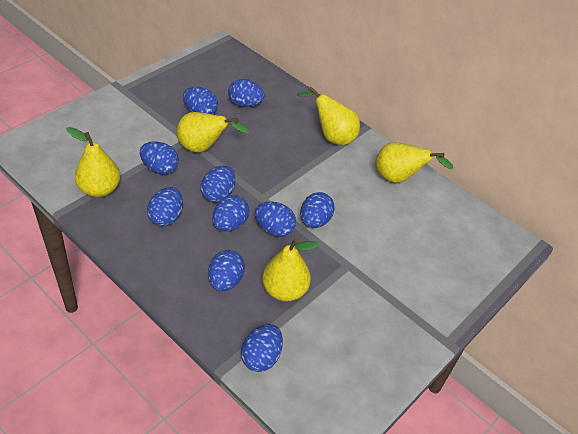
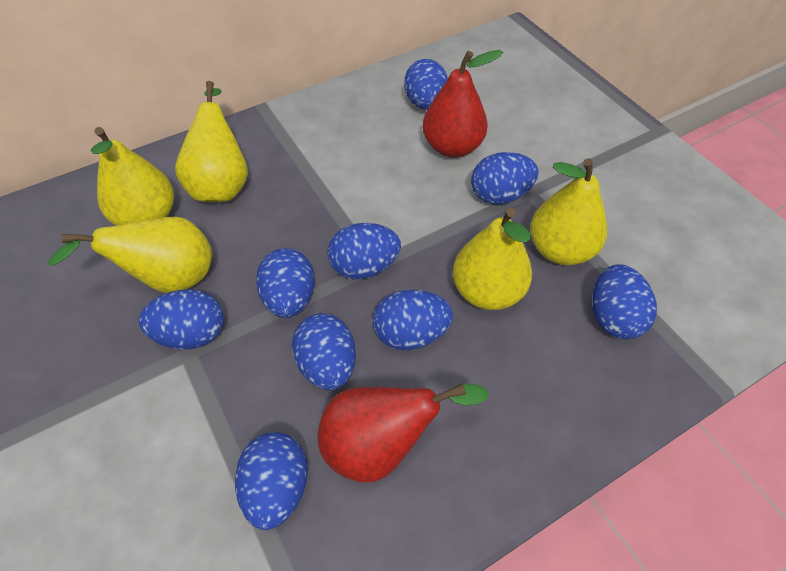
blue egg: 10 -> 9
red pear: 0 -> 2

